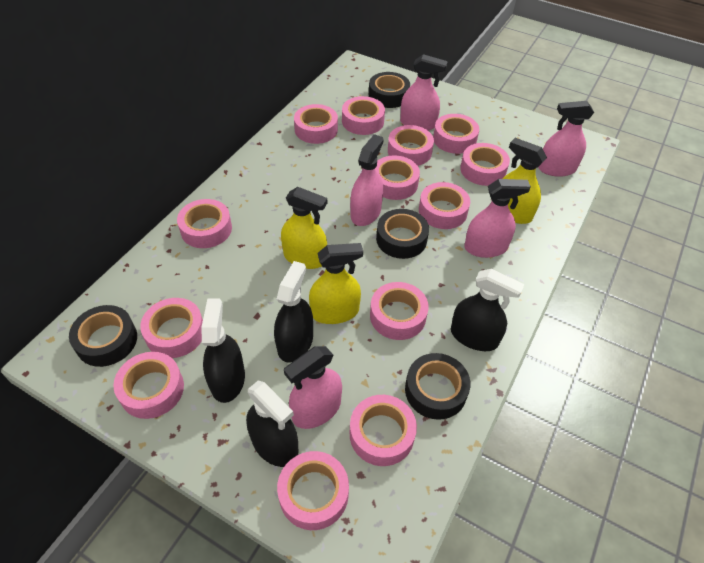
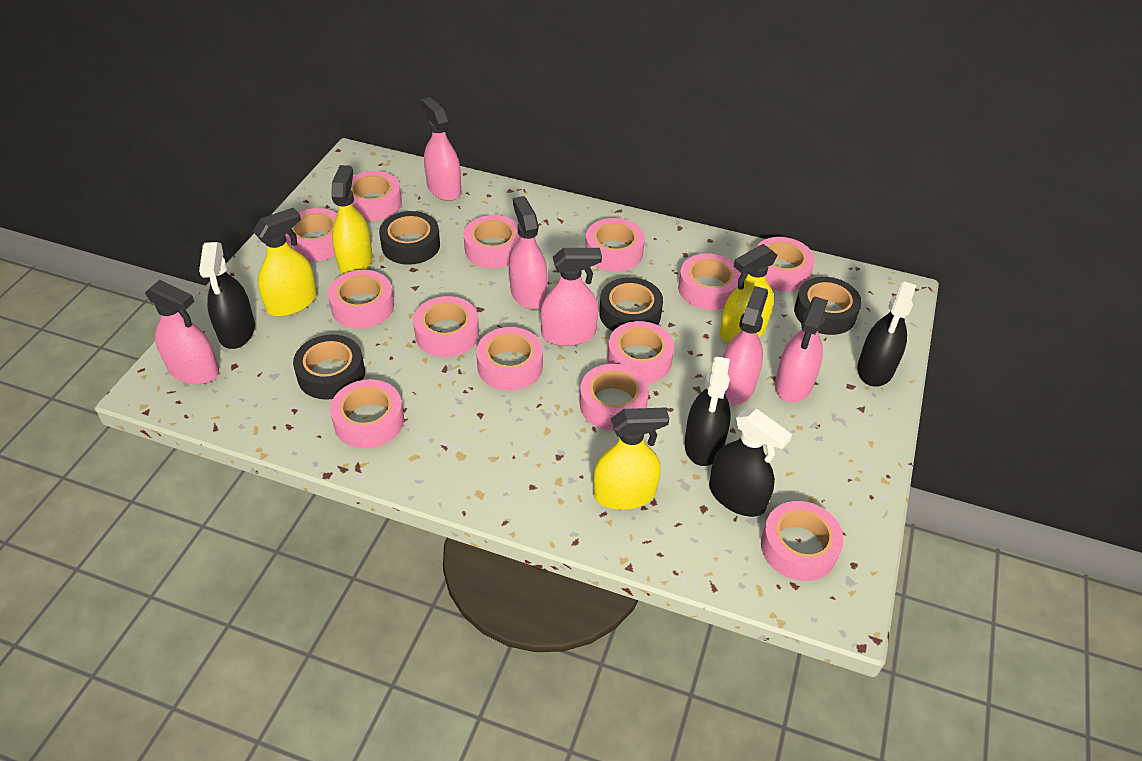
pink spray bottle: 5 -> 6
yellow spray bottle: 3 -> 4

